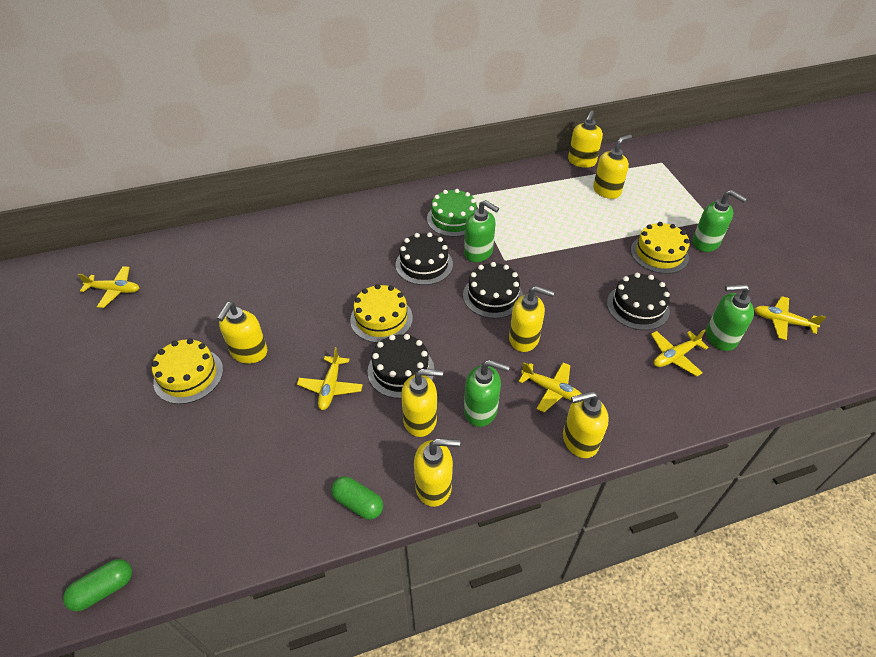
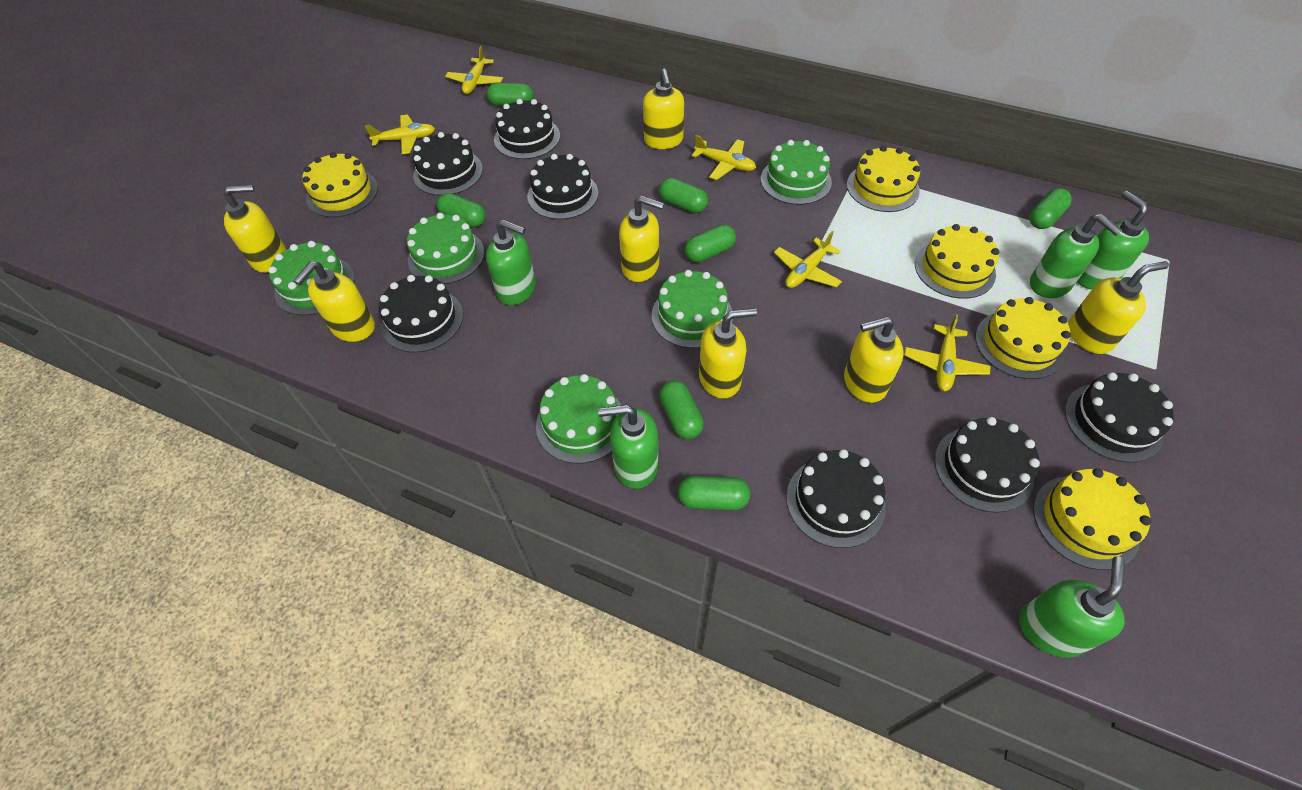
black cake: 4 -> 7
green cake: 1 -> 5
green capsule: 2 -> 7
green soap dispenser: 4 -> 5
yellow cake: 3 -> 5

